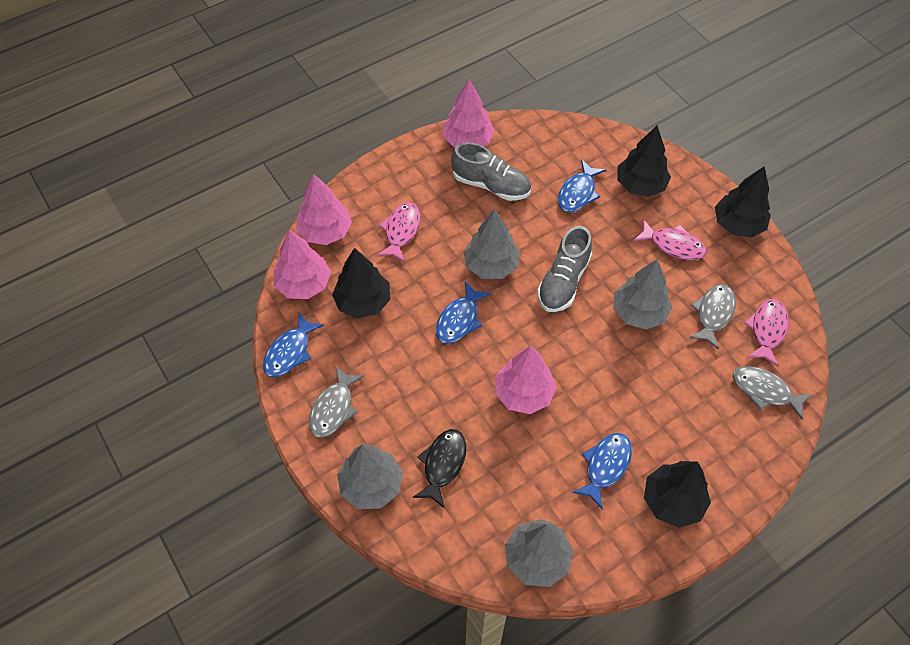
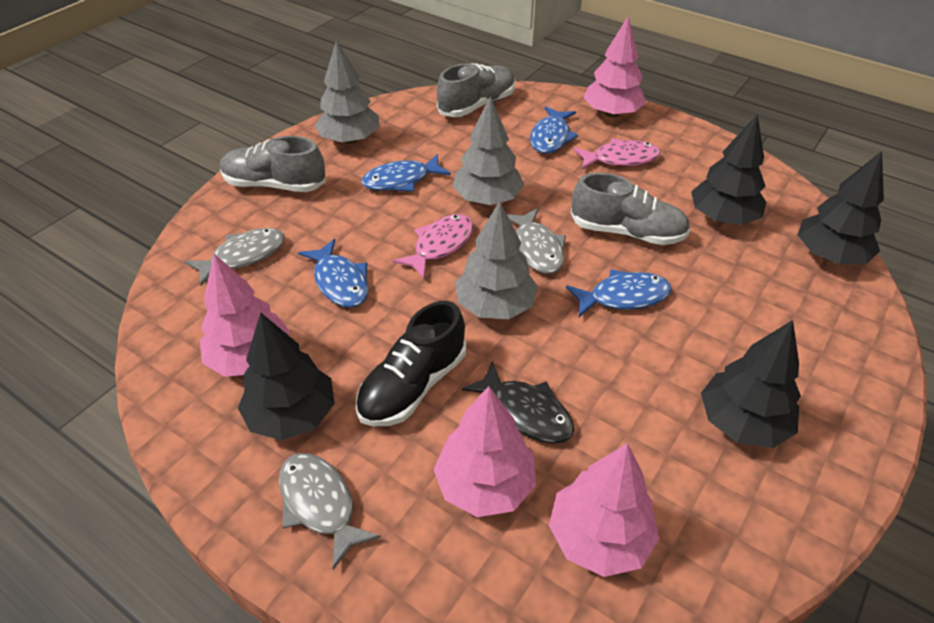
black shoe: 0 -> 1
grey shoe: 2 -> 3
grey tree: 4 -> 3
pink fish: 3 -> 2

